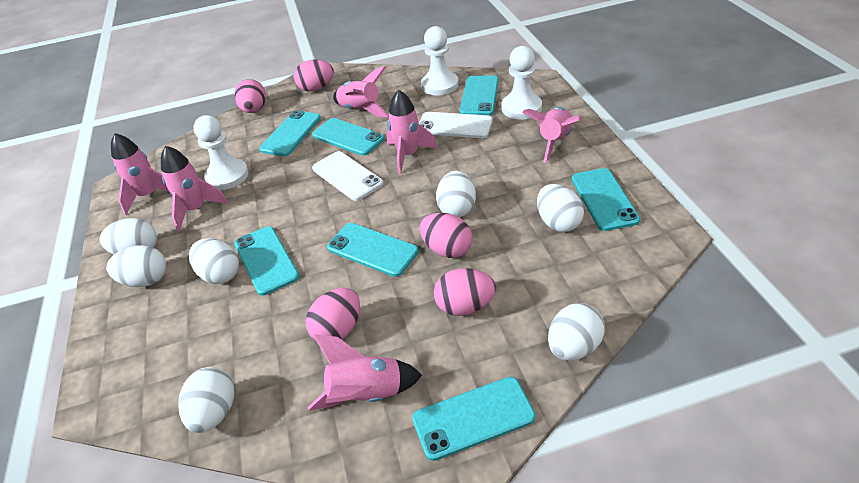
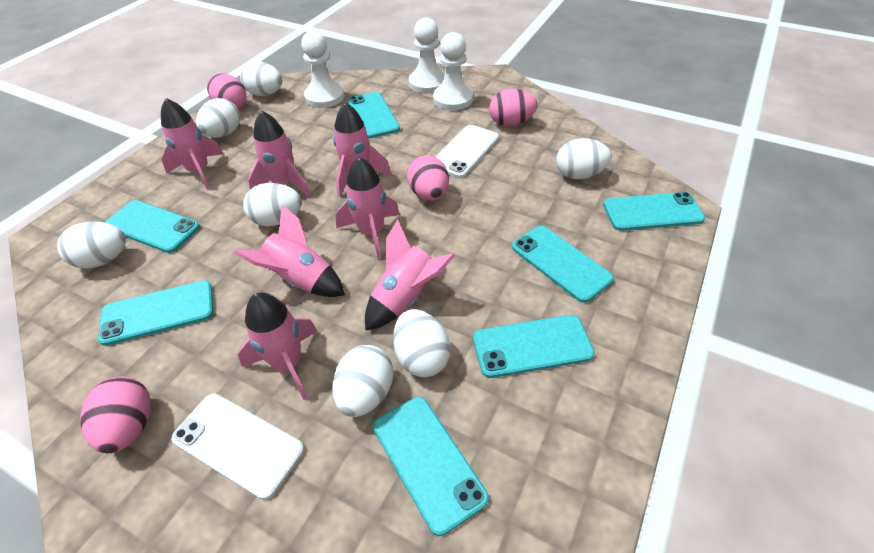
pink egg: 5 -> 4
pink rocket: 6 -> 7

